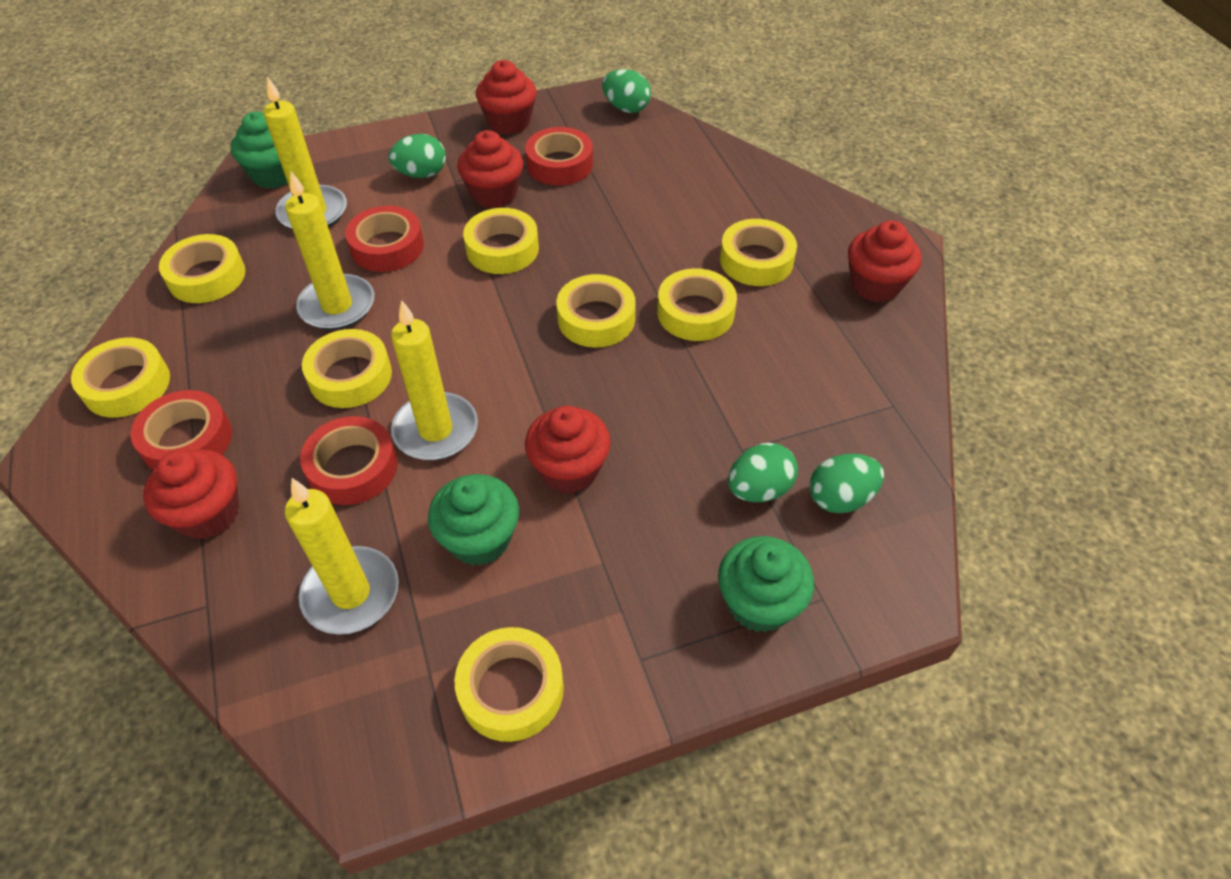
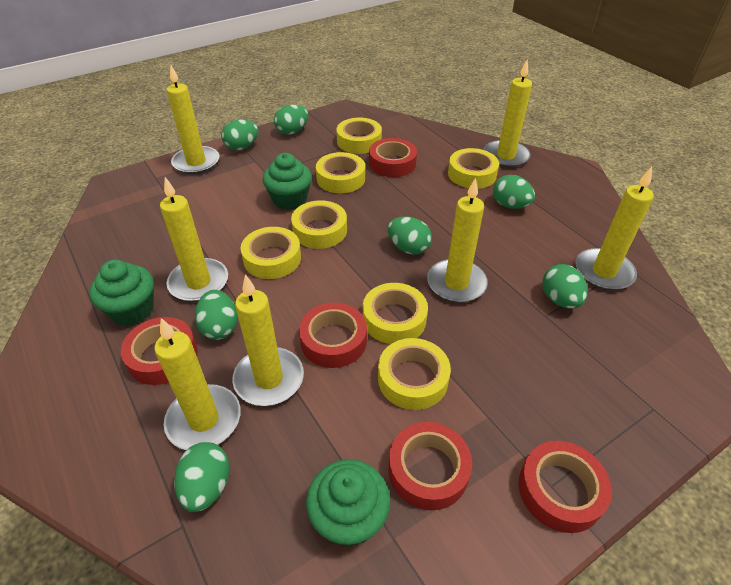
green egg: 4 -> 7
red cupcake: 5 -> 0
red tape: 4 -> 5
yellow candle: 4 -> 7
yellow tape: 8 -> 7

